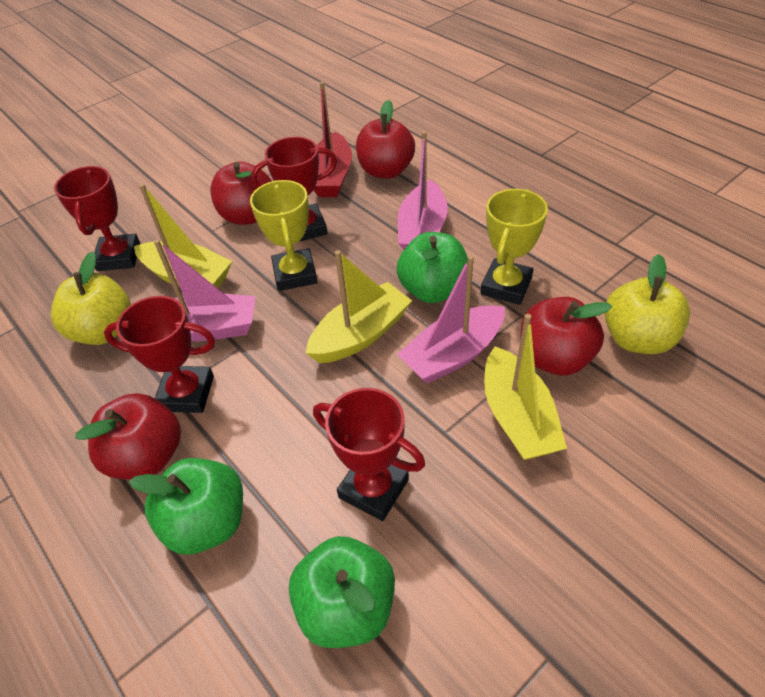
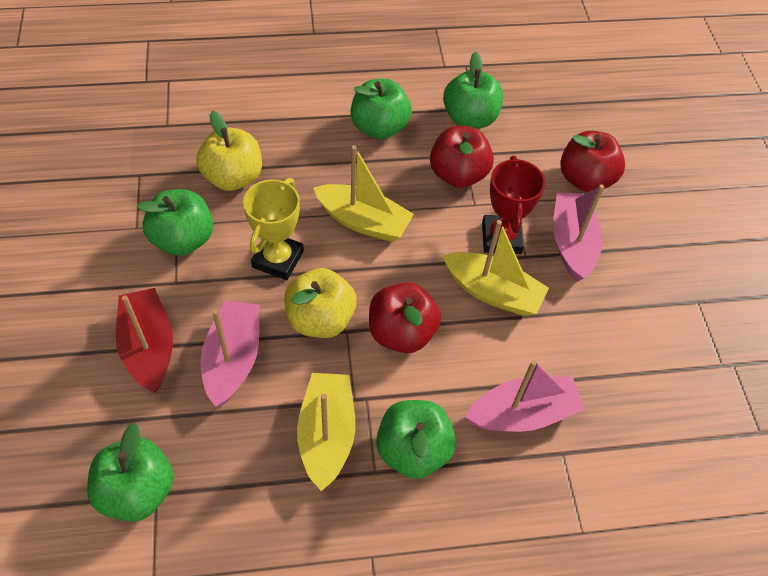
green apple: 3 -> 5
red apple: 4 -> 3
red trophy: 4 -> 1
yellow trophy: 2 -> 1

